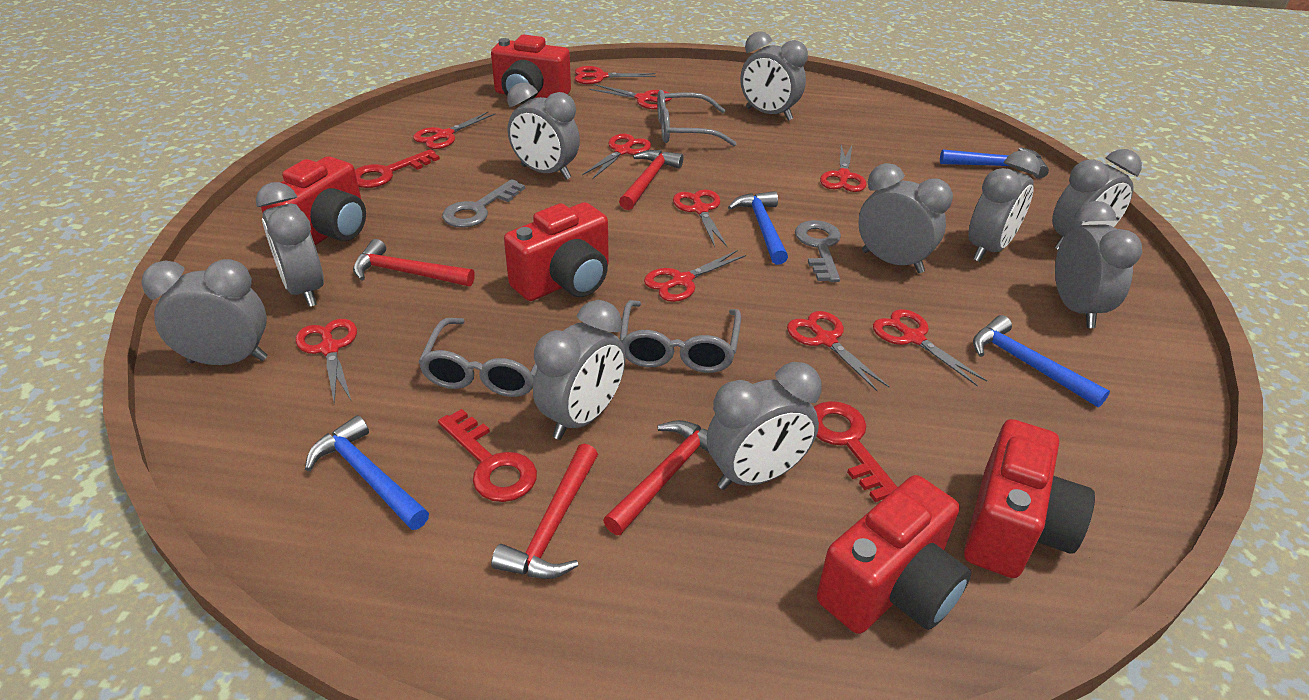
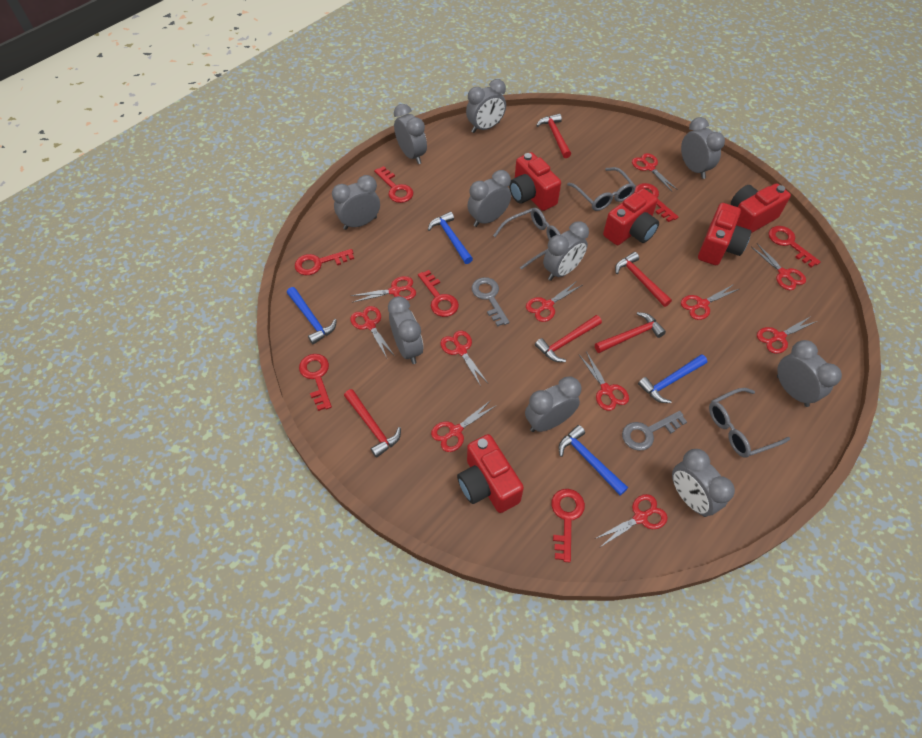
red hammer: 4 -> 5
red key: 3 -> 7
red scissors: 10 -> 11

